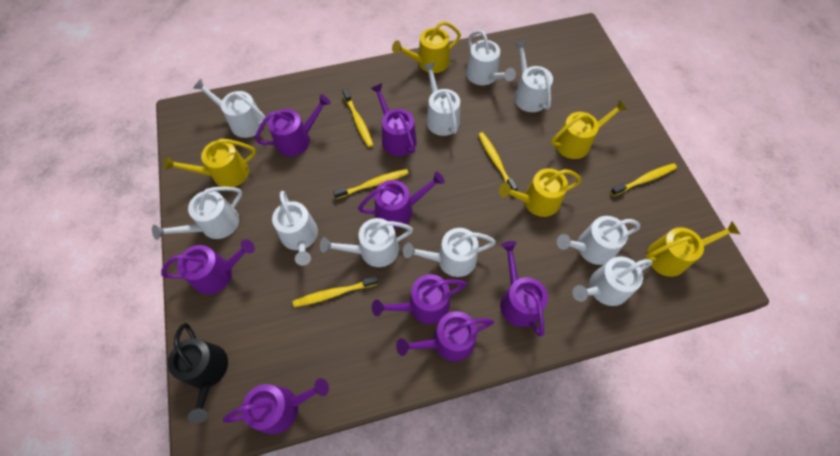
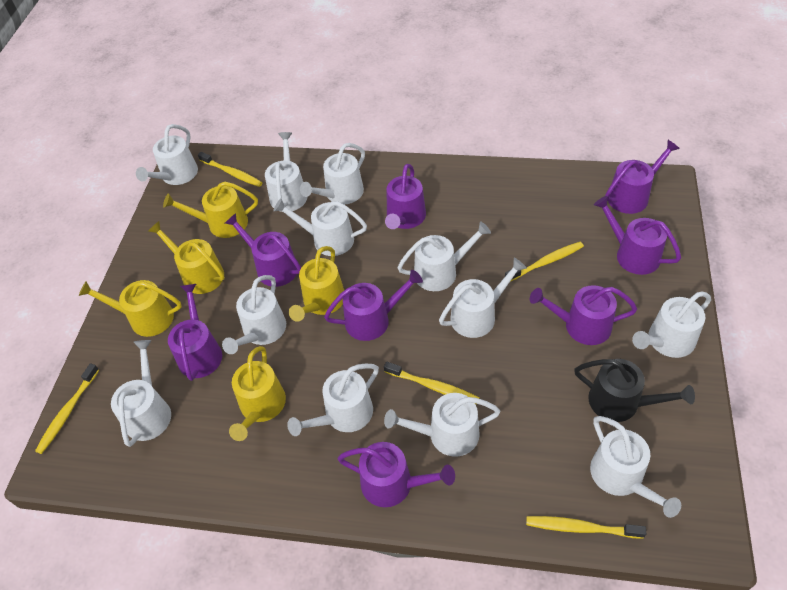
white watering can: 10 -> 12

